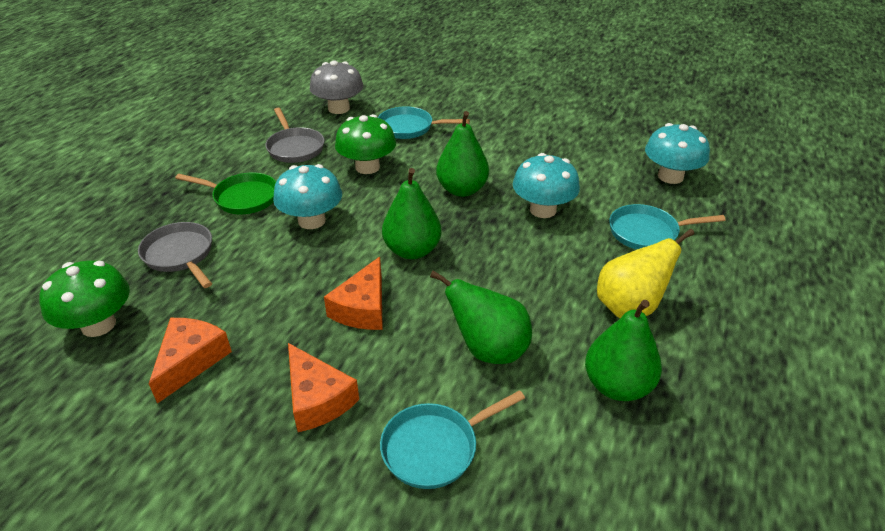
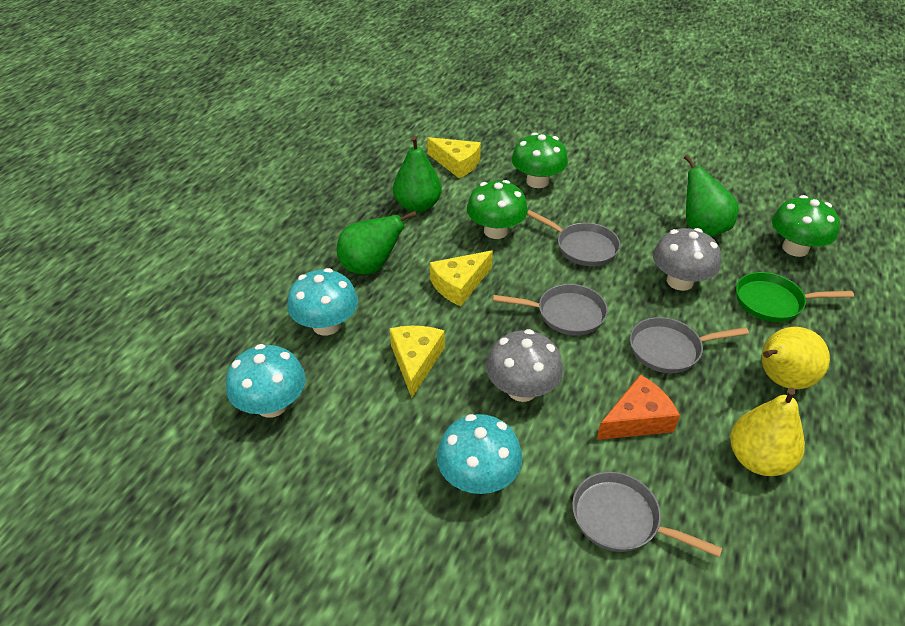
green mushroom: 2 -> 3
green pear: 4 -> 3
grey mushroom: 1 -> 2
grey pan: 2 -> 4
orange cheese: 3 -> 1
turquoise pan: 3 -> 0
yellow cheese: 0 -> 3
yellow pear: 1 -> 2

